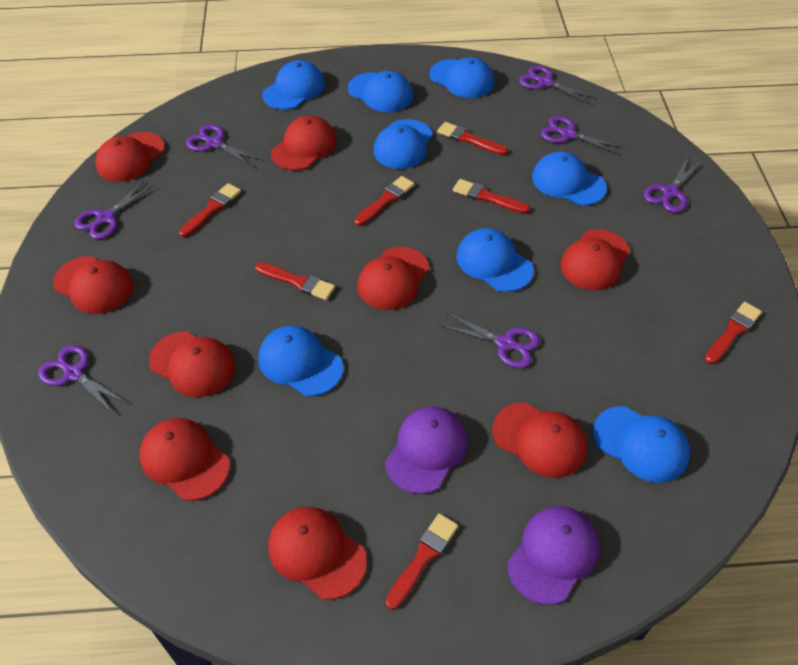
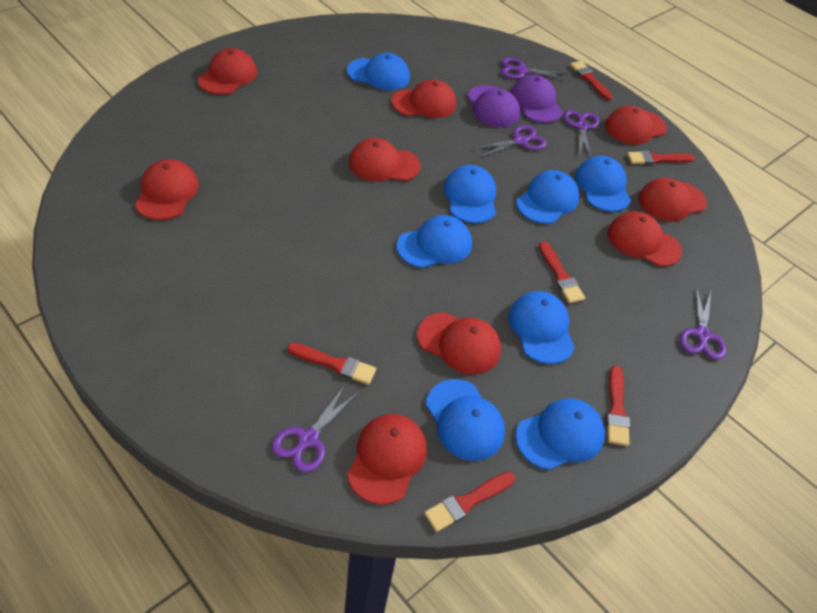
purple scissors: 7 -> 5
red brush: 7 -> 6

